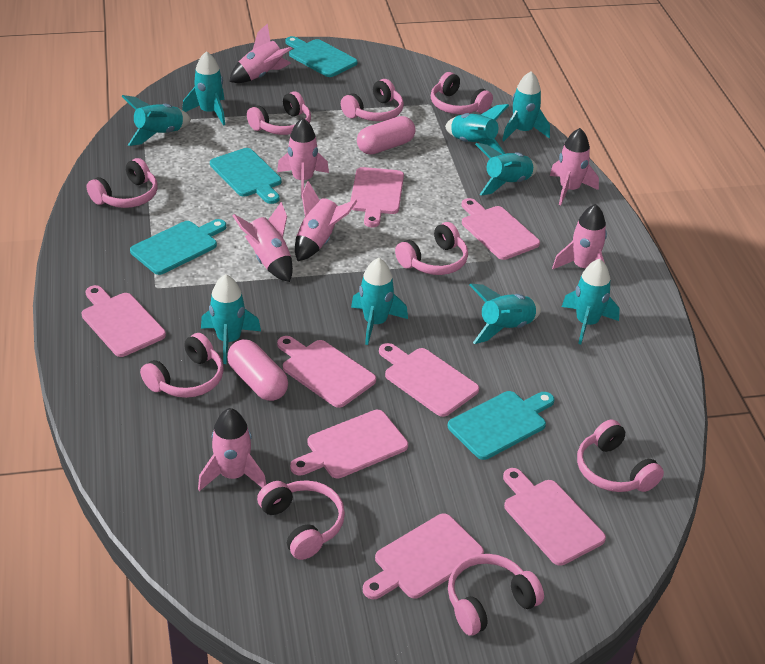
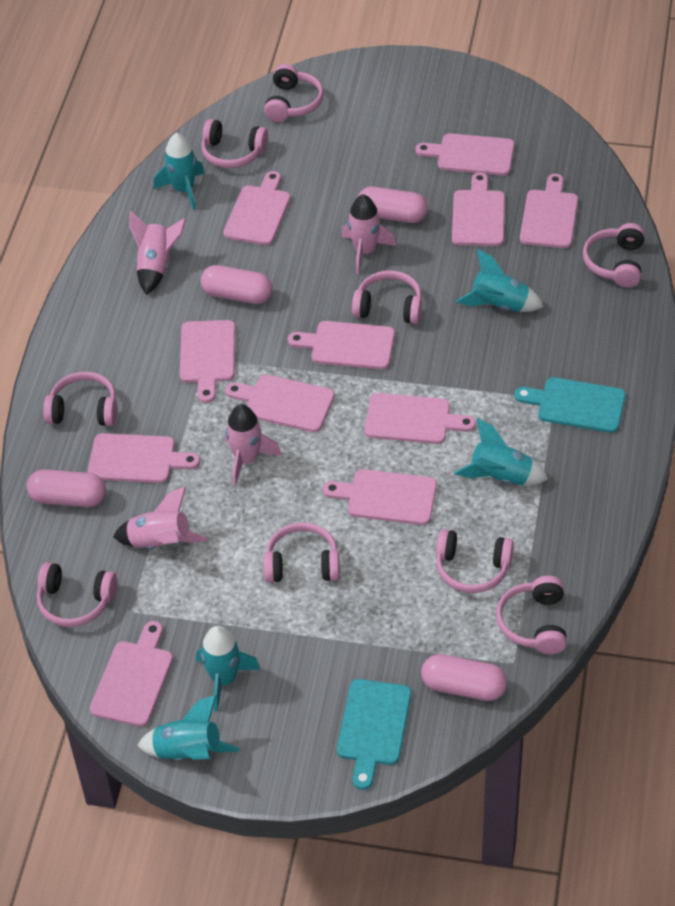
pink capsule: 2 -> 4
pink cutting board: 8 -> 11
pink rocket: 7 -> 4
turquoise cutting board: 4 -> 2
turquoise rocket: 9 -> 5

